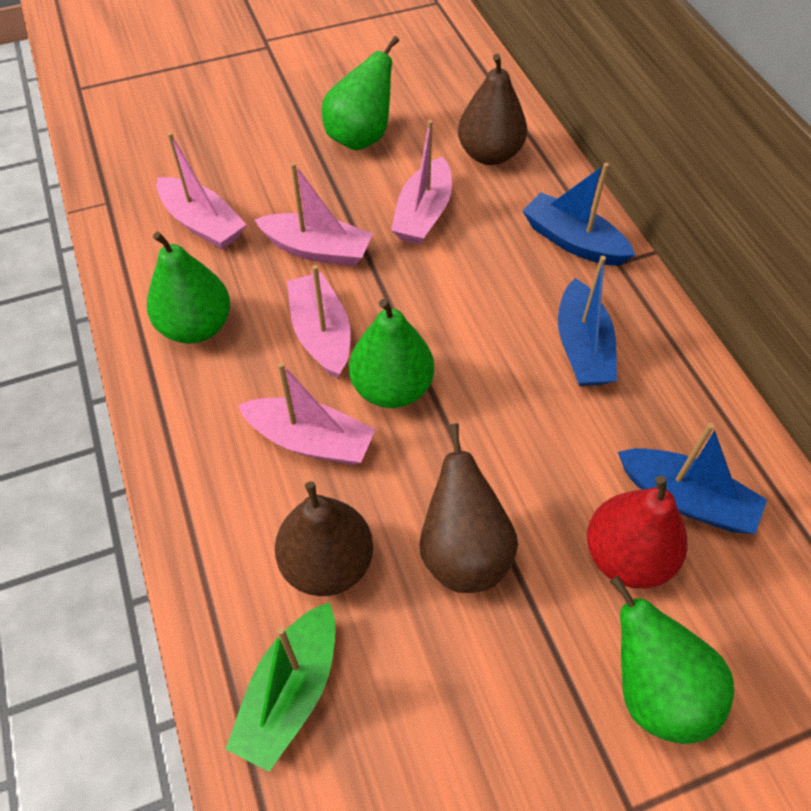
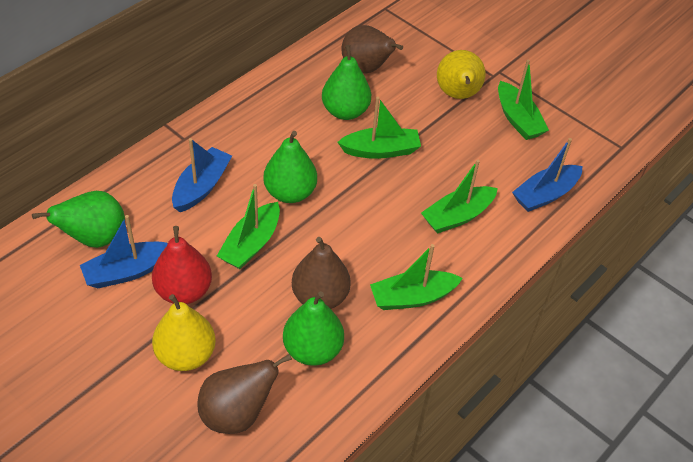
green boat: 1 -> 5
pink boat: 5 -> 0
yellow pear: 0 -> 2

